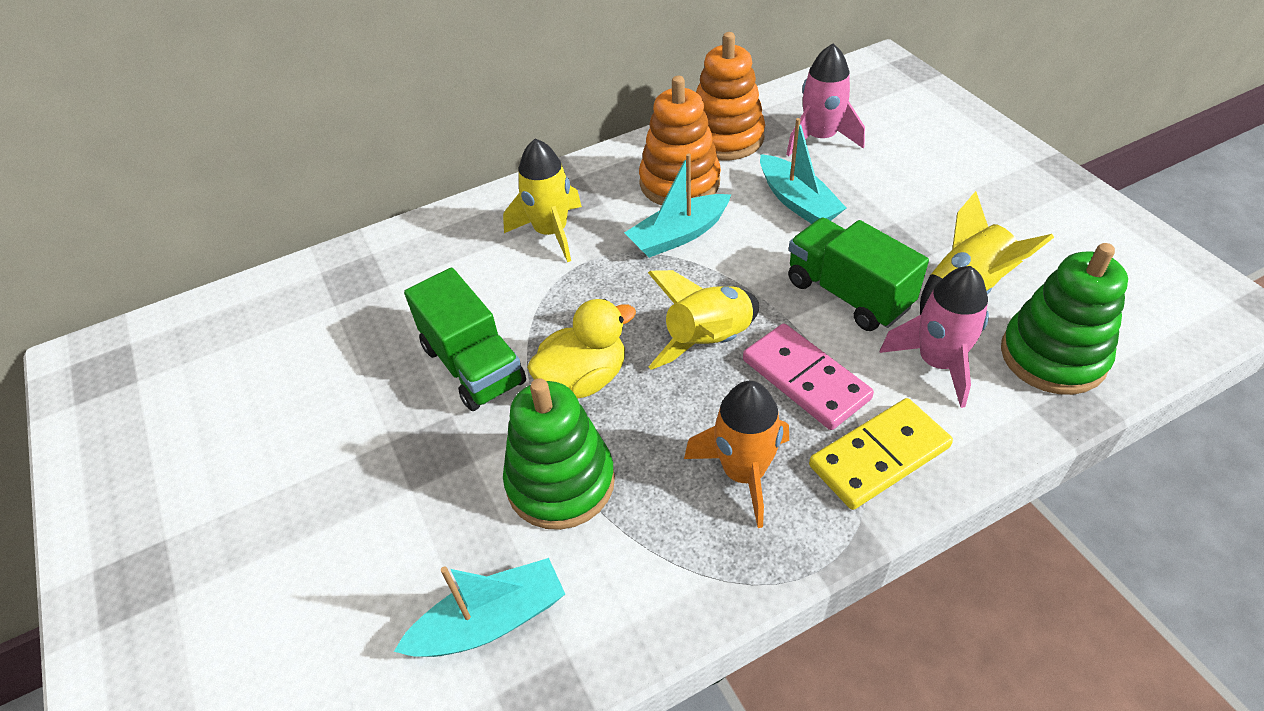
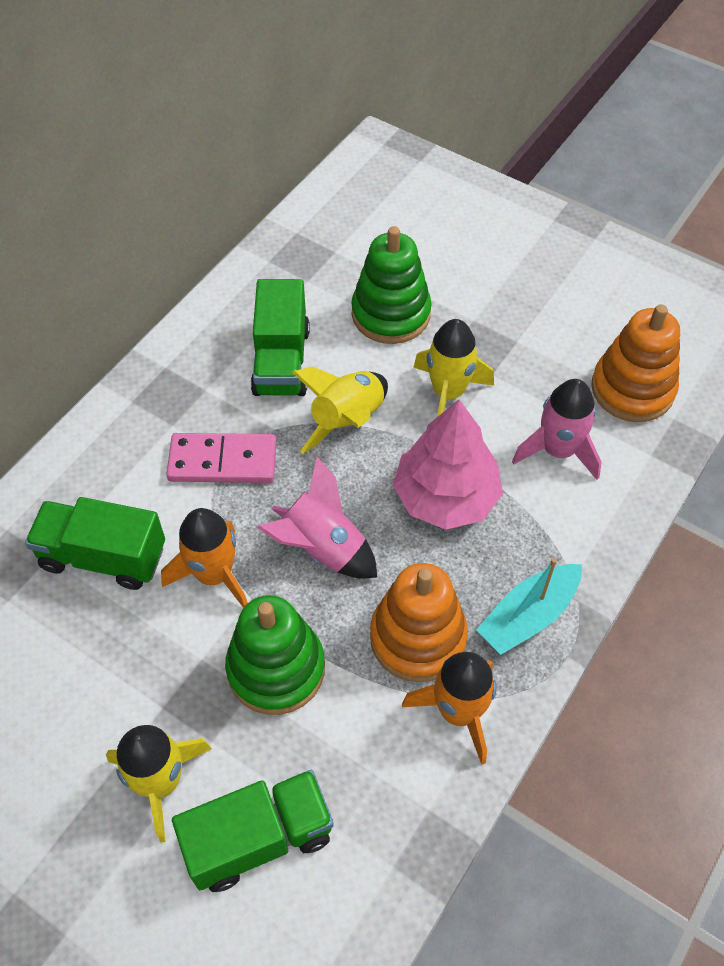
green truck: 2 -> 3
orange rocket: 1 -> 2
pink tree: 0 -> 1
turquoise boat: 3 -> 1
yellow domino: 1 -> 0
yellow duck: 1 -> 0

